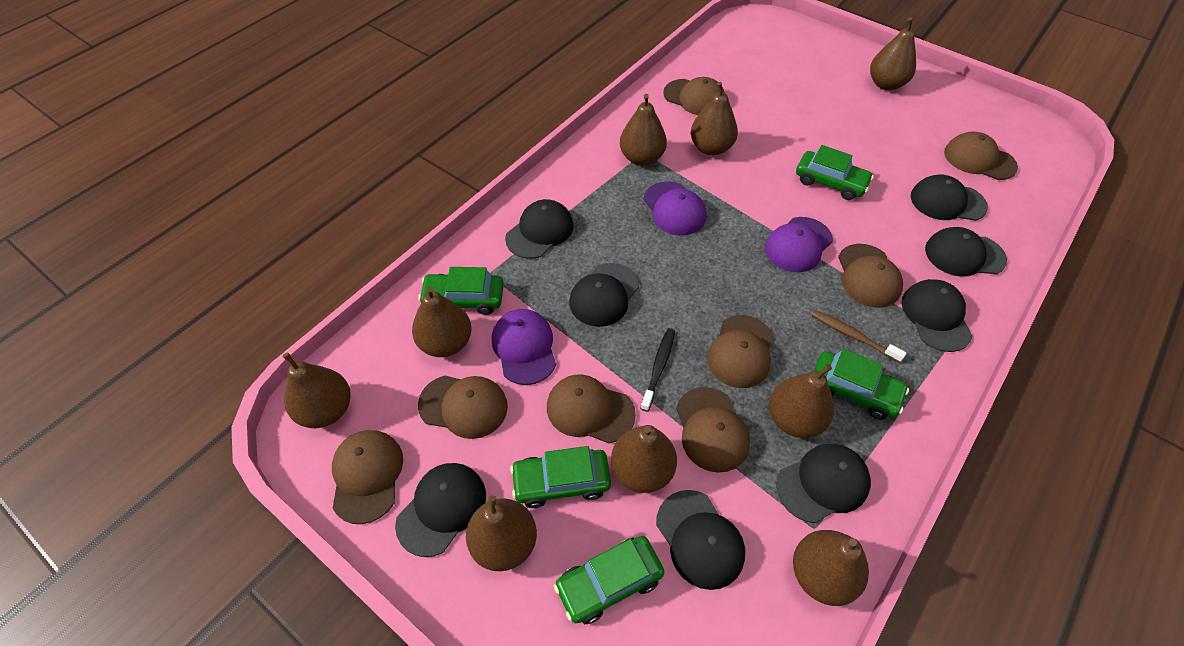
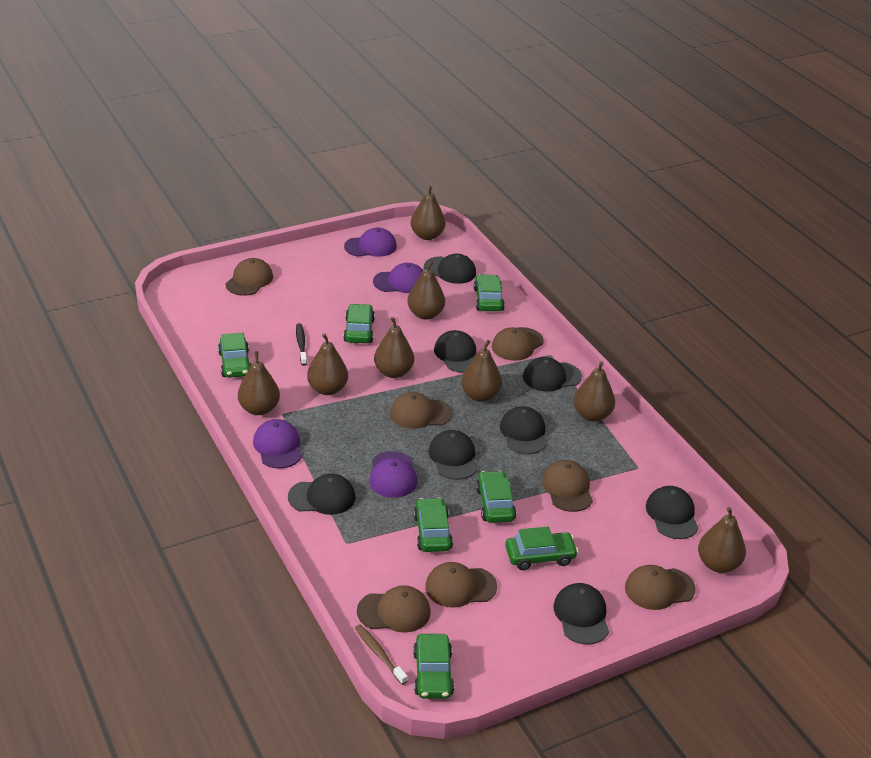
brown cap: 8 -> 7
brown pear: 9 -> 8
green car: 5 -> 7
purple cap: 3 -> 4

